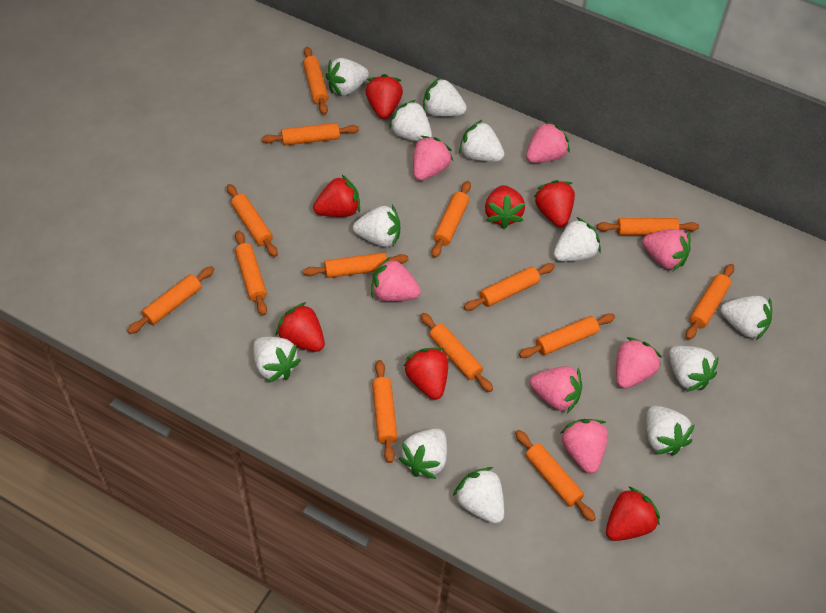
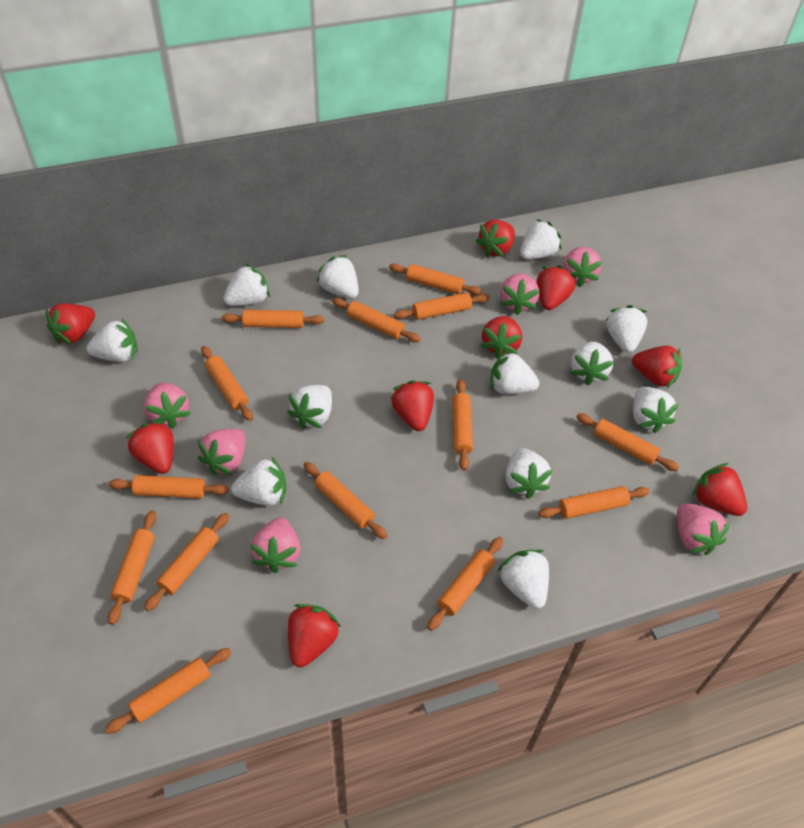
pink strawberry: 7 -> 6
red strawberry: 7 -> 9

